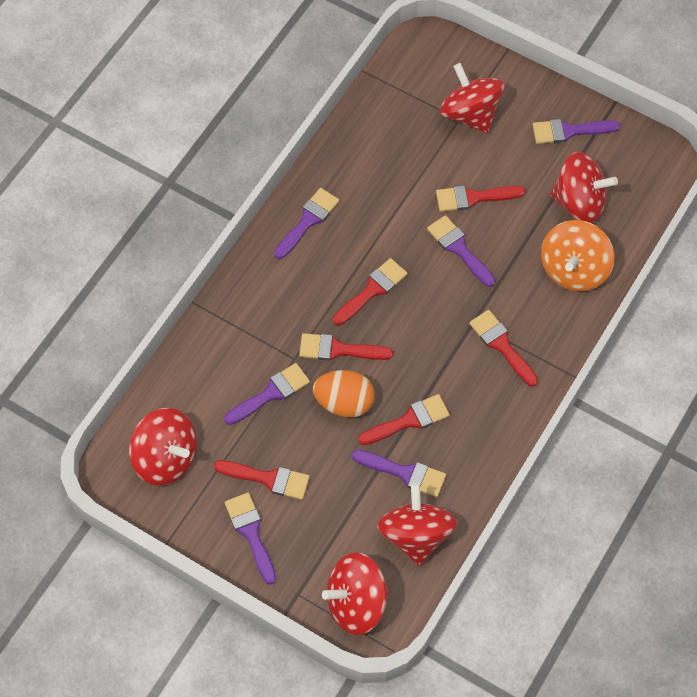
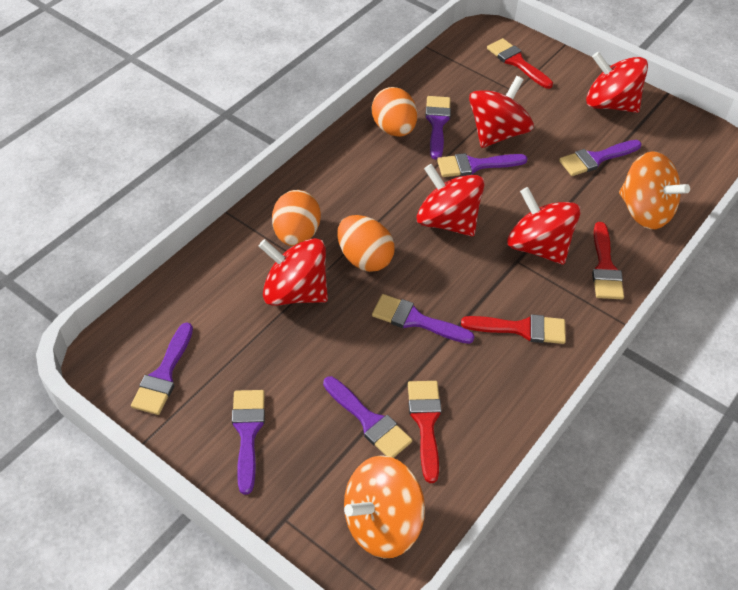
orange egg: 1 -> 3
orange spinning top: 1 -> 2
purple brush: 6 -> 7
red brush: 6 -> 4

